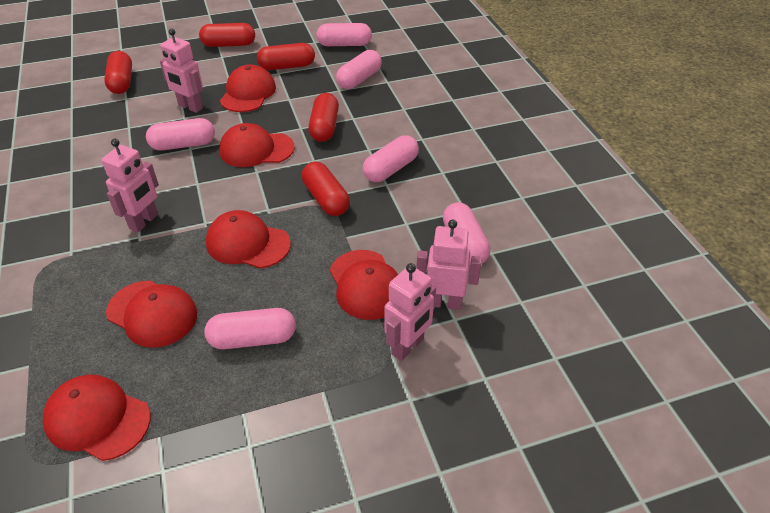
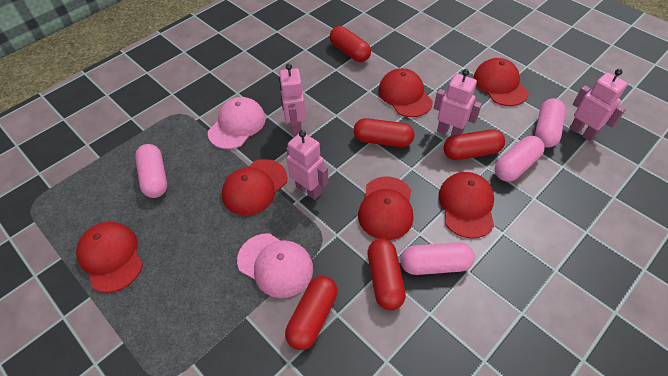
pink cap: 0 -> 2
pink capsule: 6 -> 4

